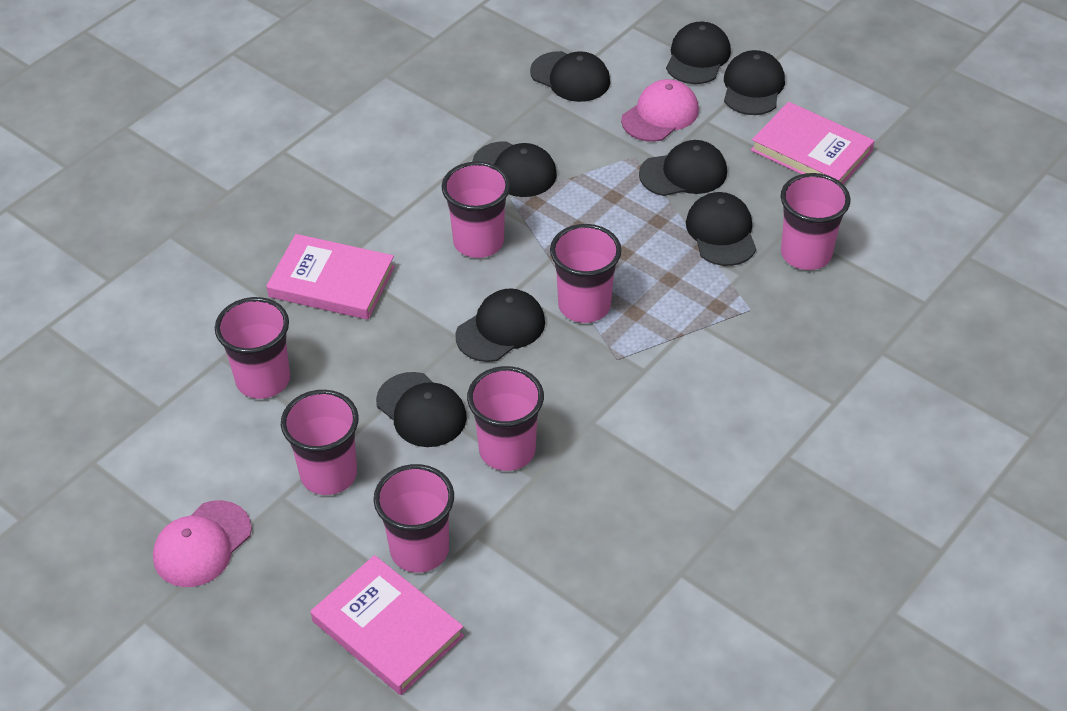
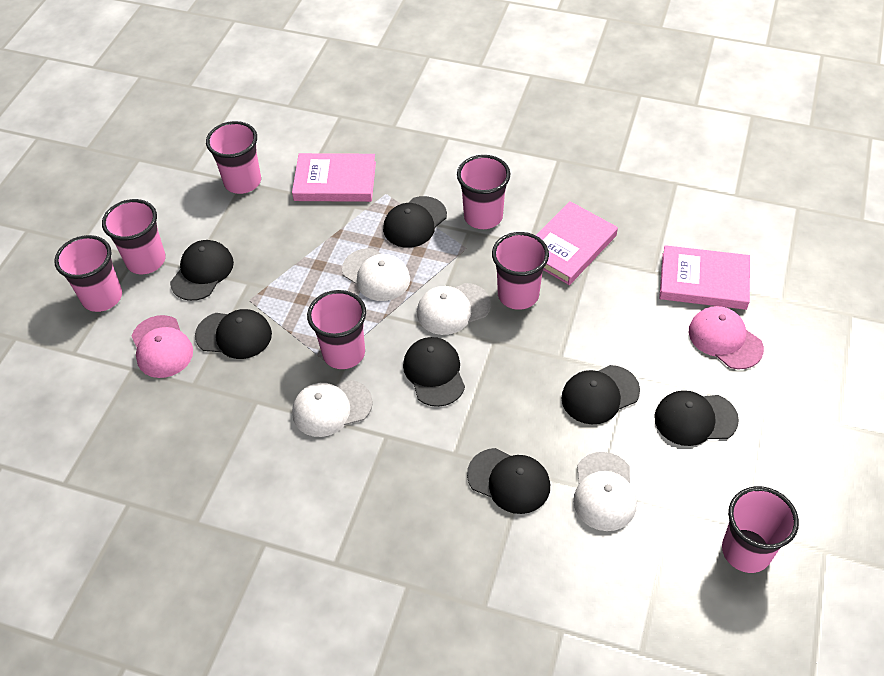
black cap: 8 -> 7
white cap: 0 -> 4

